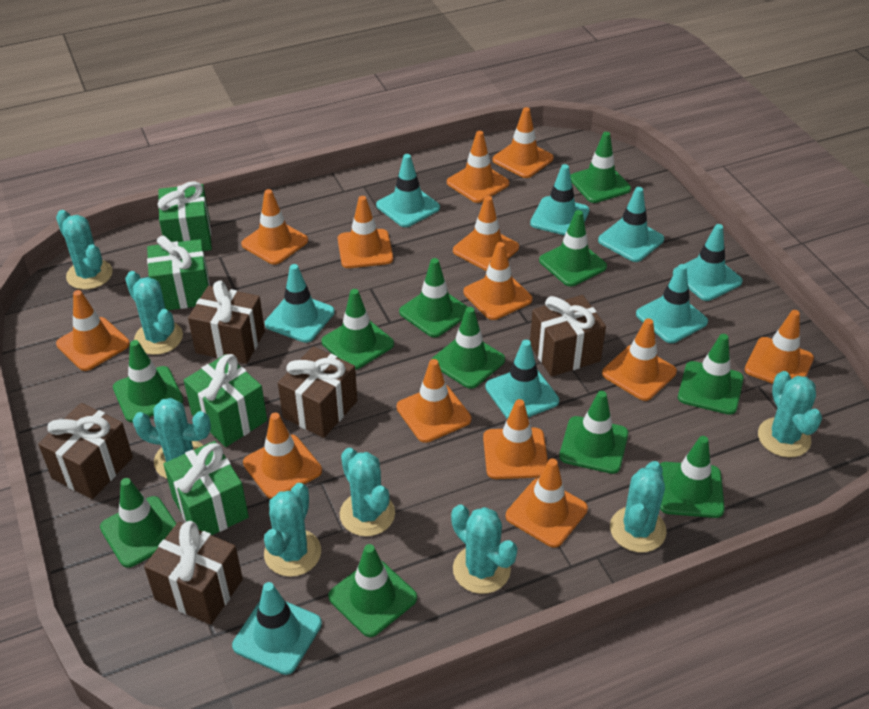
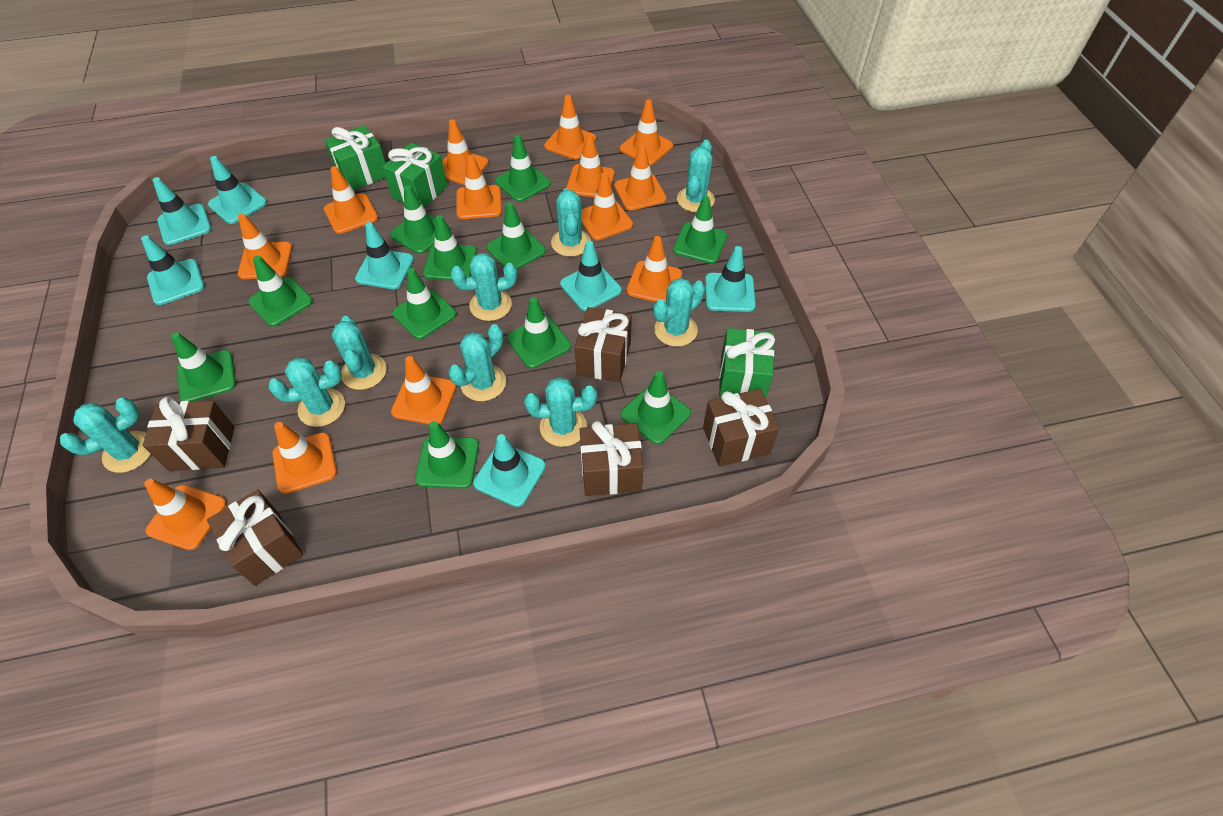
green gift: 4 -> 3
turquoise cactus: 8 -> 9
turquoise traffic cone: 8 -> 7

